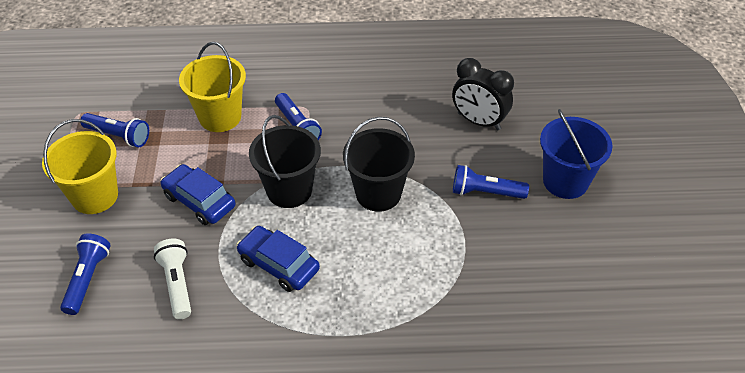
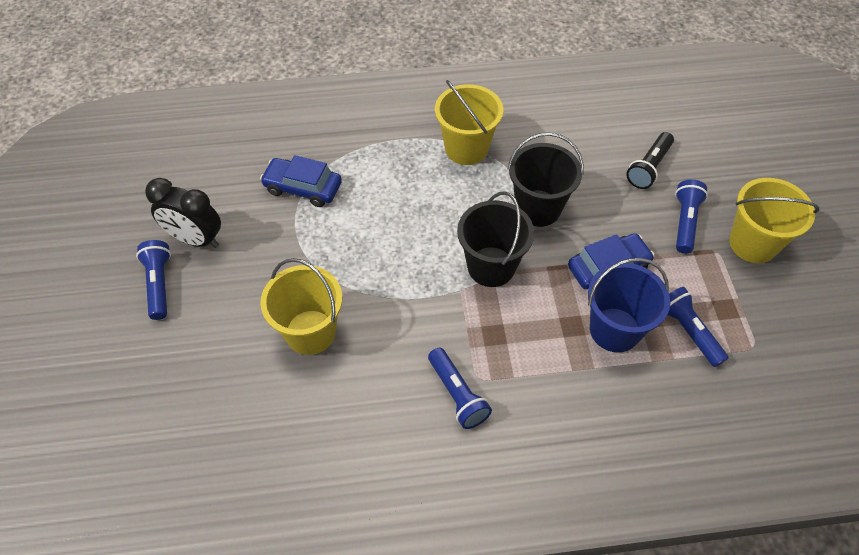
black flashlight: 0 -> 1
white flashlight: 1 -> 0
yellow bucket: 2 -> 3

